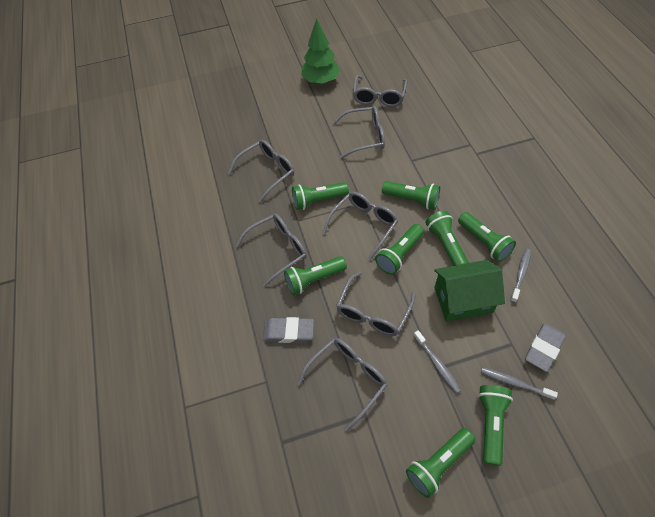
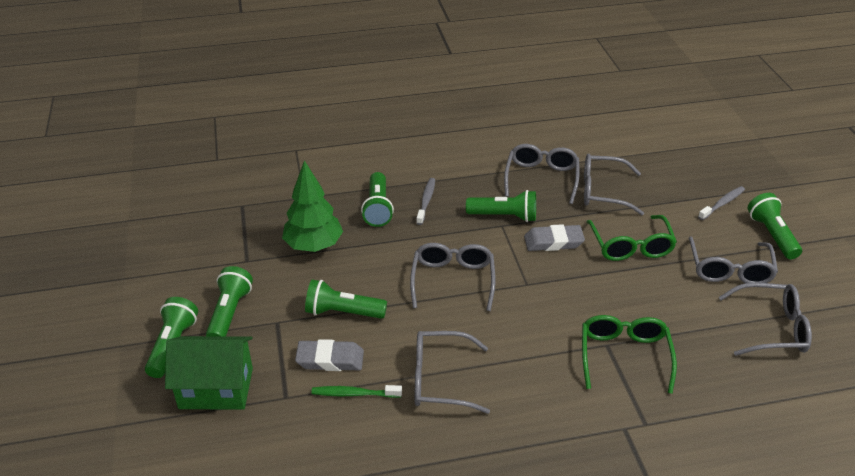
green flashlight: 8 -> 6
green glasses: 0 -> 2
green toothbrush: 0 -> 1
grey glasses: 7 -> 6
grey toothbrush: 3 -> 2

